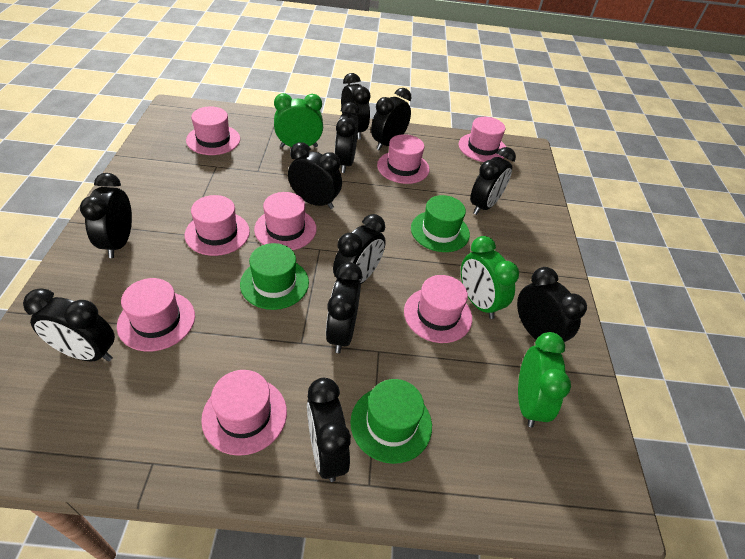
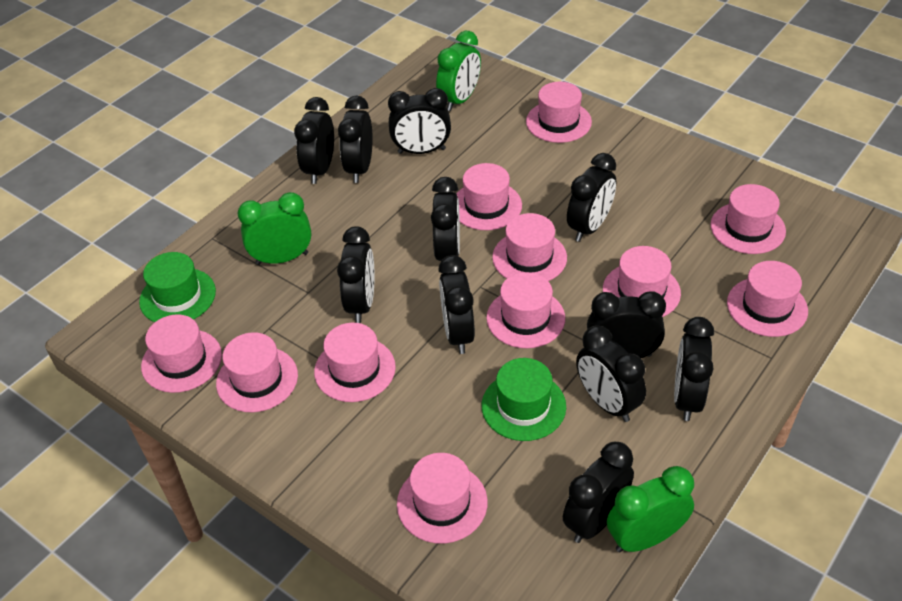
green hat: 3 -> 2
pink hat: 8 -> 11

